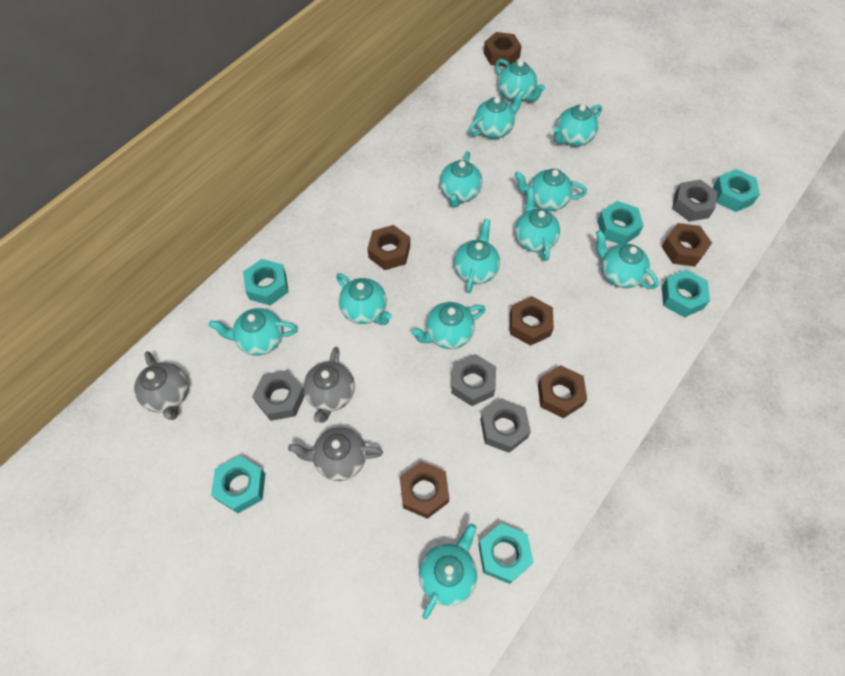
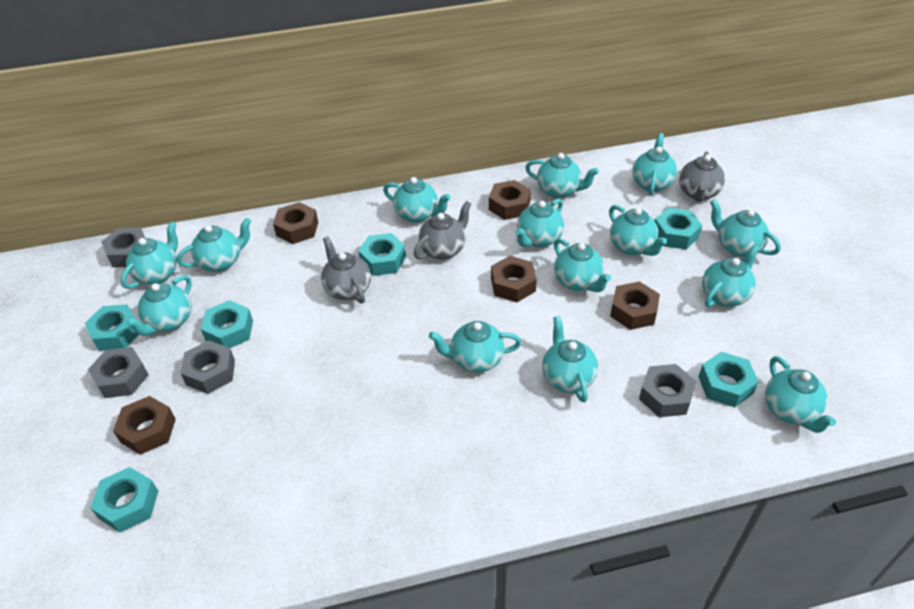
brown nut: 6 -> 5
turquoise teapot: 12 -> 14

